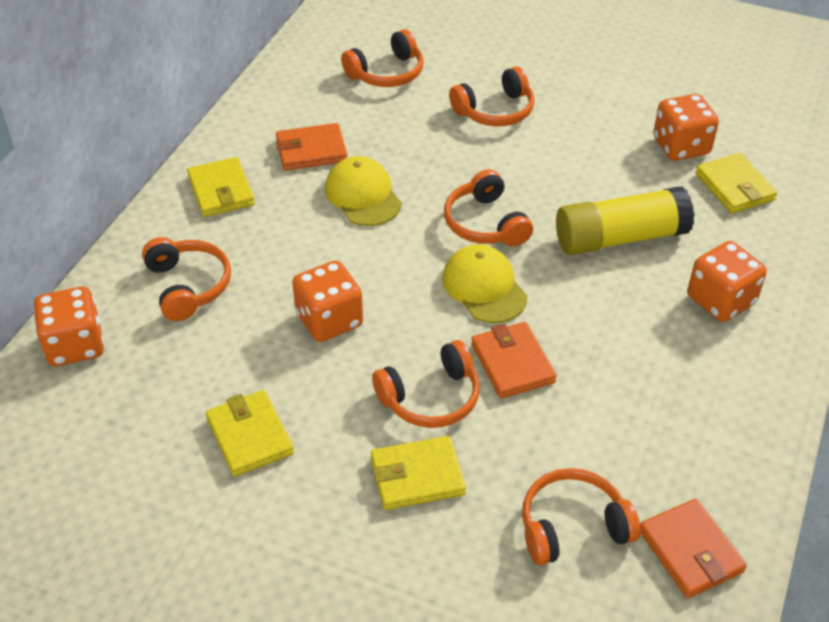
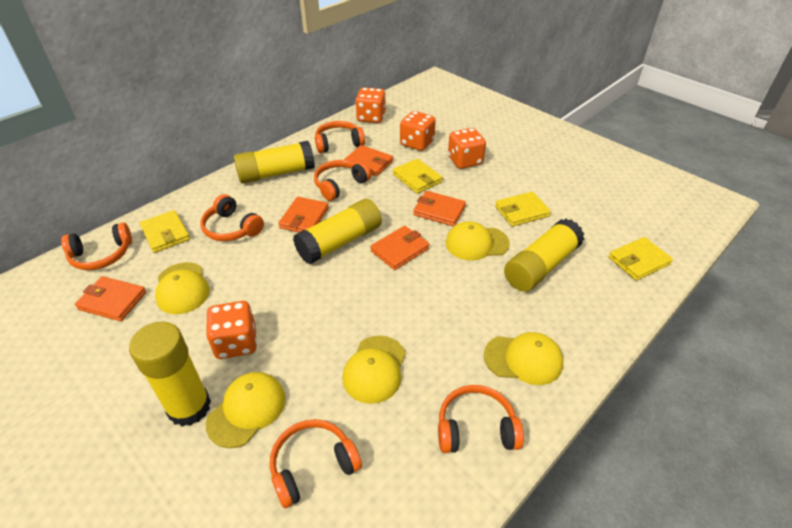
orange wallet: 3 -> 5
yellow cap: 2 -> 5
yellow glue stick: 1 -> 4

